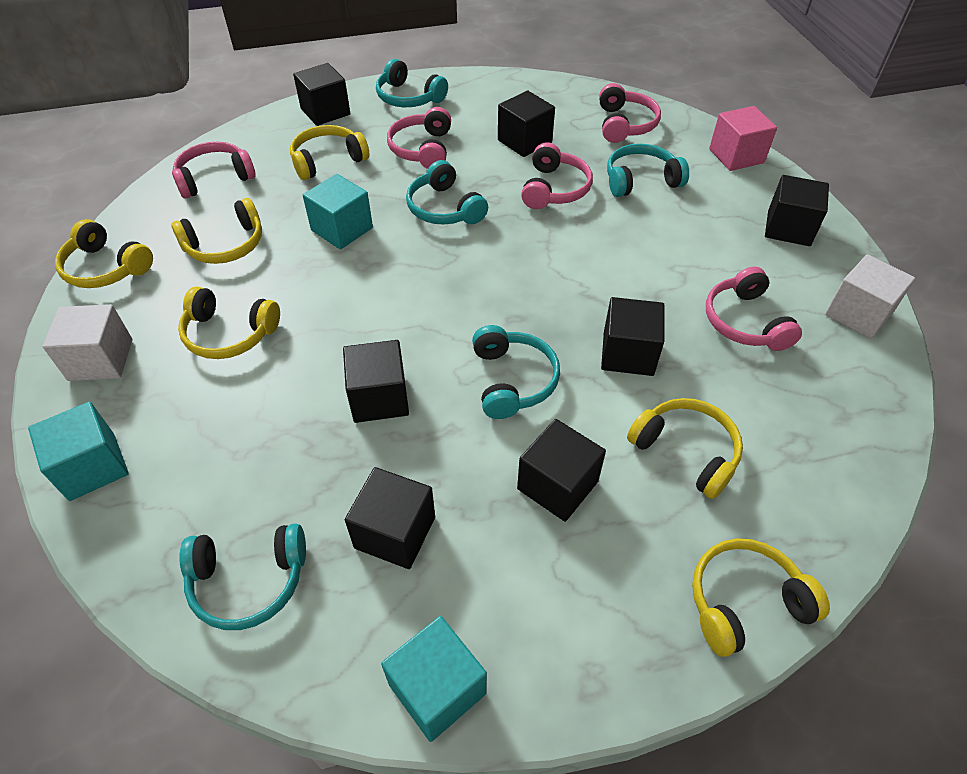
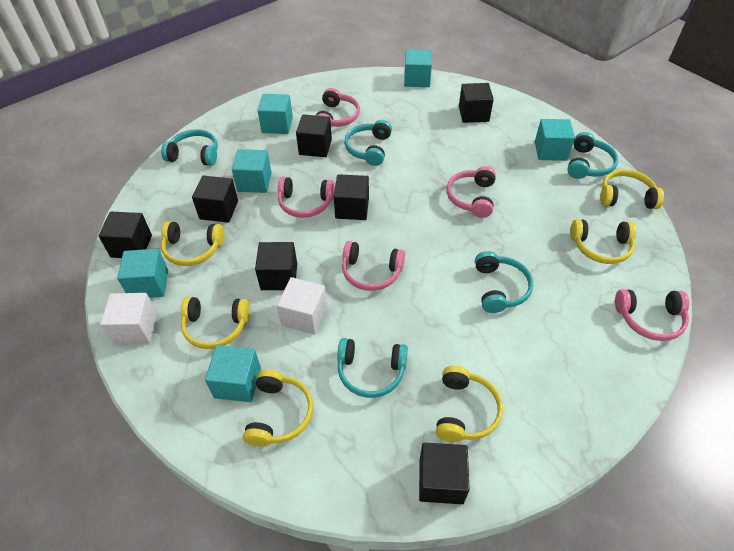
pink cube: 1 -> 0
turquoise cube: 3 -> 6

